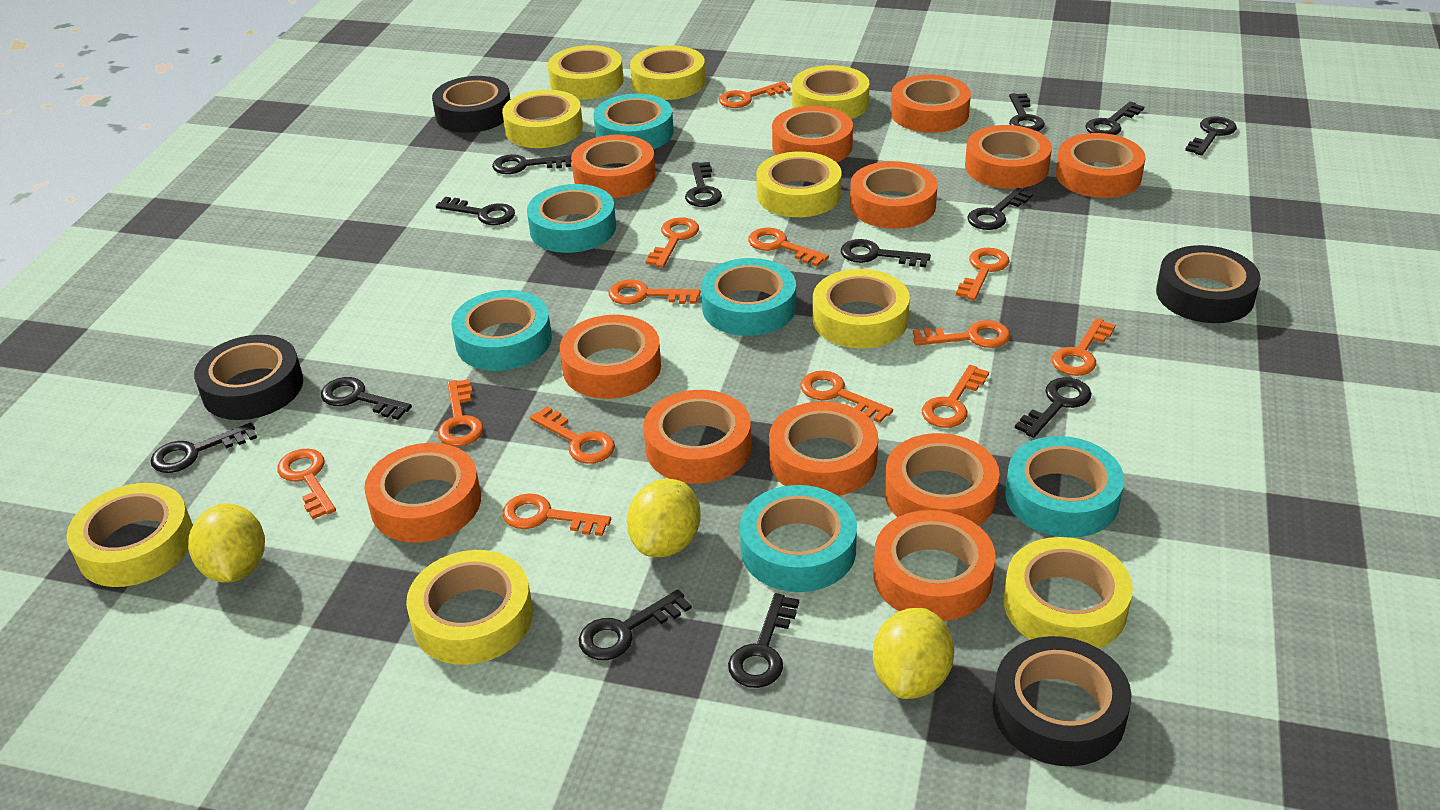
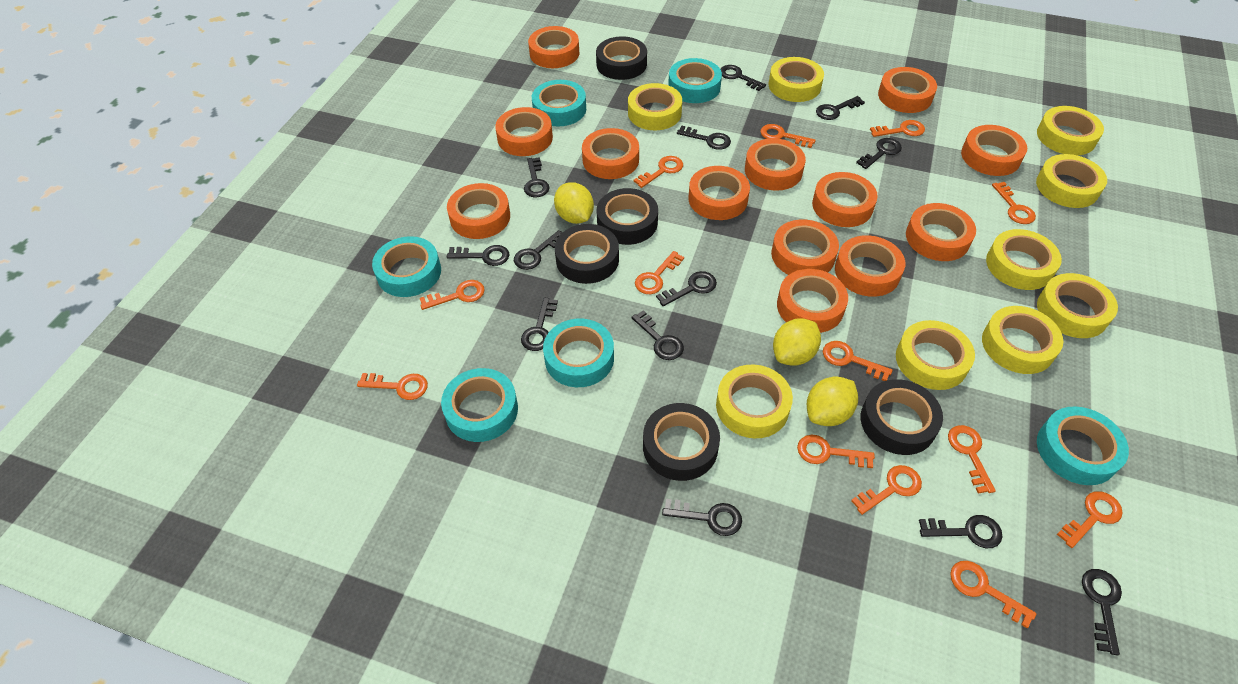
black tape: 4 -> 5
orange tape: 12 -> 13

